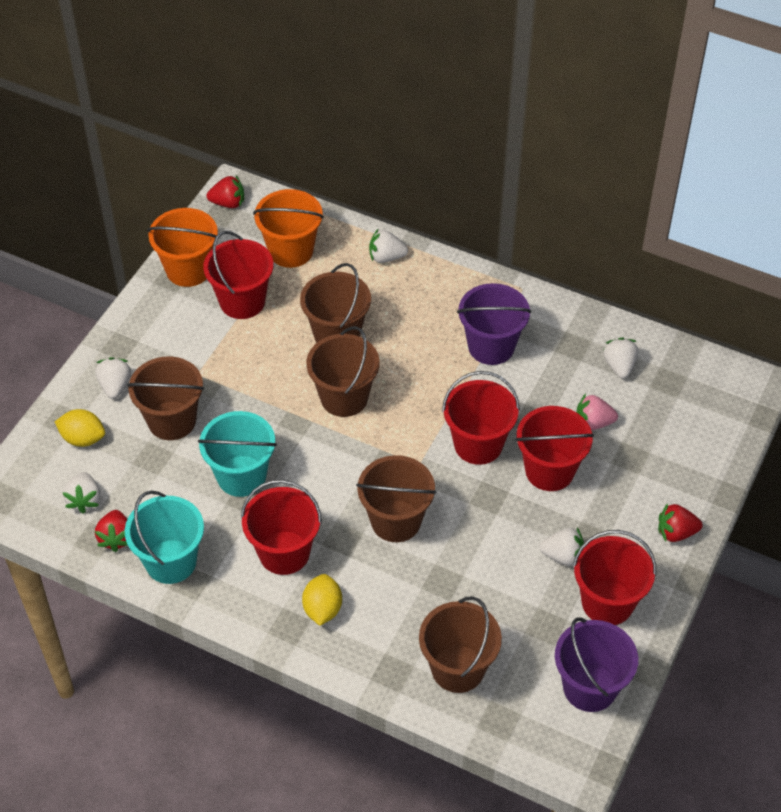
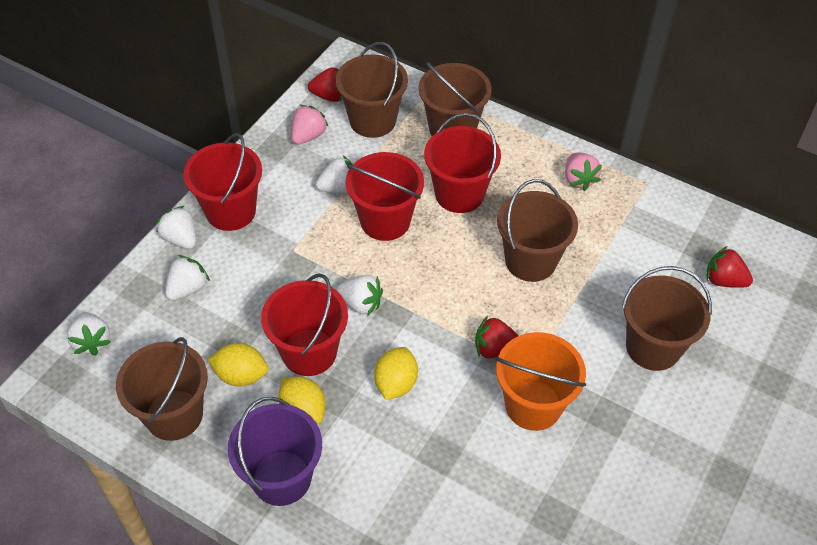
orange bucket: 2 -> 1
pink strawberry: 1 -> 2
purple bucket: 2 -> 1
red bucket: 5 -> 4
turquoise bucket: 2 -> 0
yellow lemon: 2 -> 3

